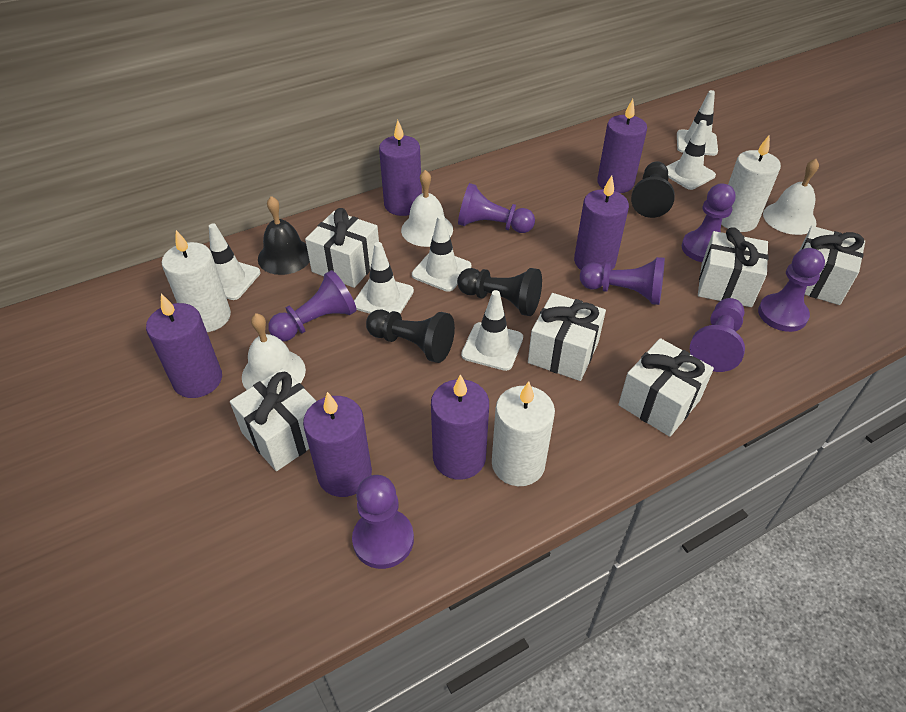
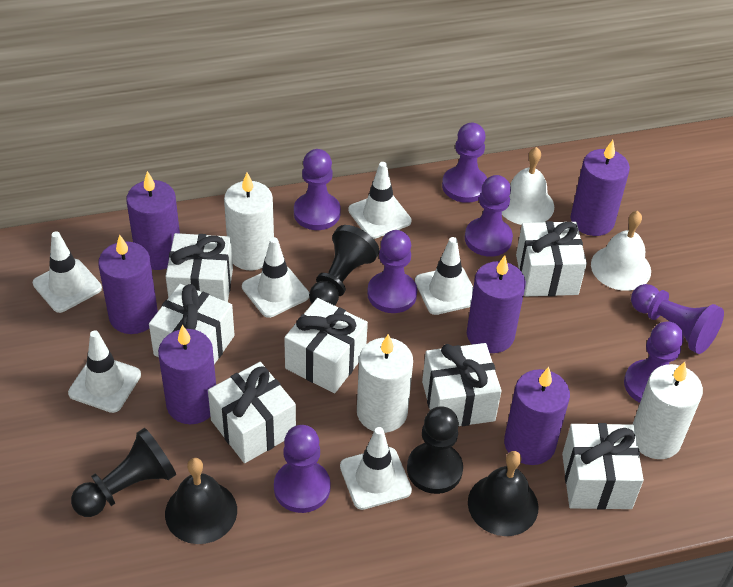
black bell: 1 -> 2
white bell: 3 -> 2
white gift: 6 -> 7

